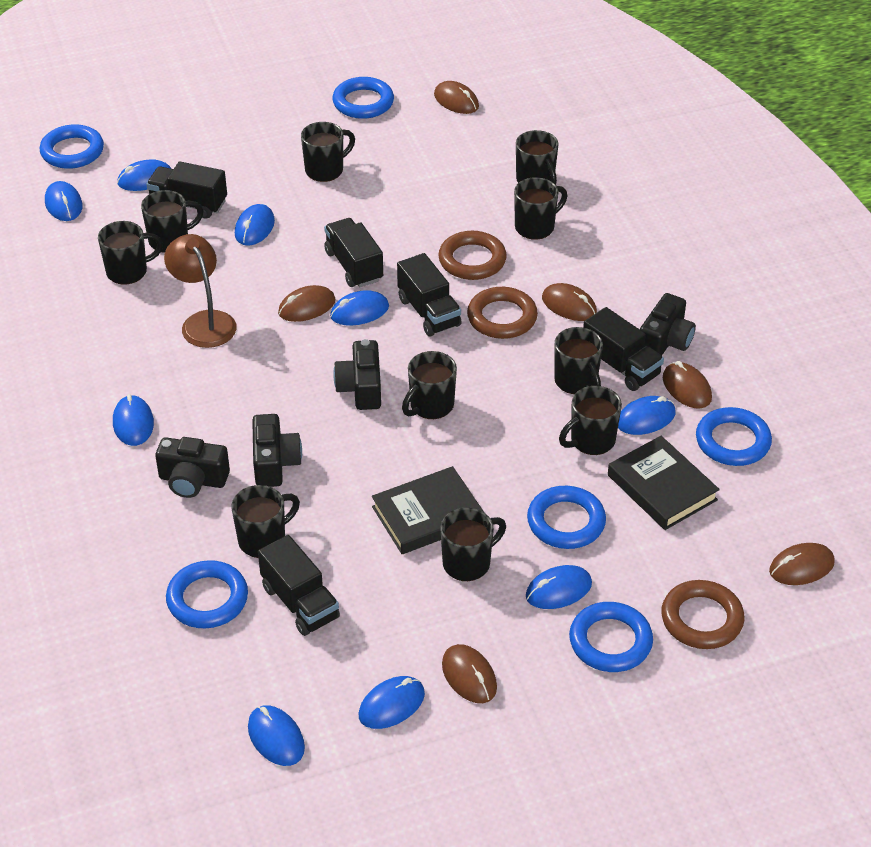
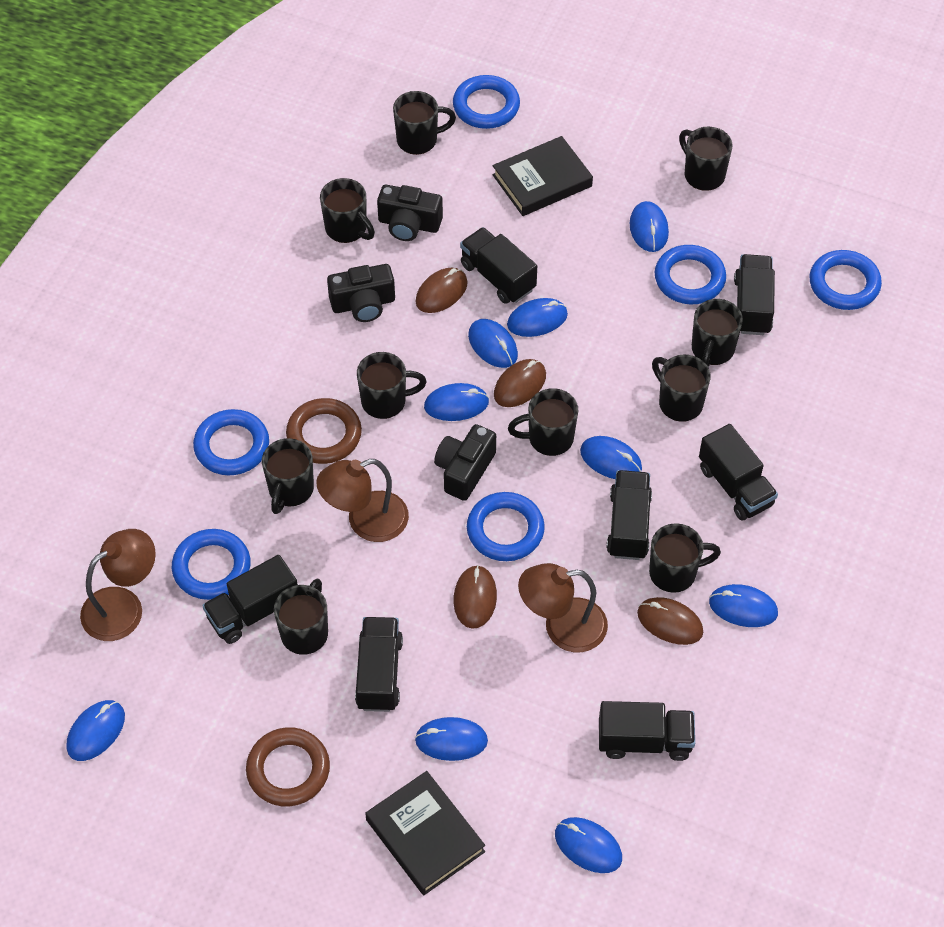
black camera: 4 -> 3
black truck: 5 -> 7
brown lamp: 1 -> 3
brown mouse: 6 -> 4
brown ring: 3 -> 2

